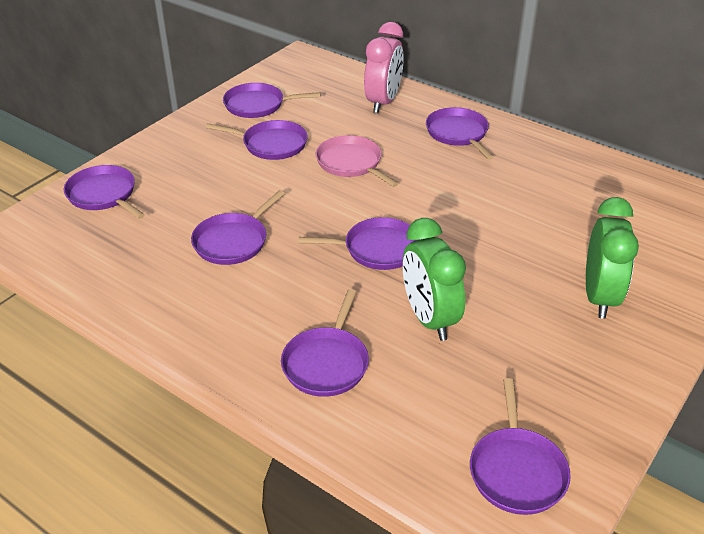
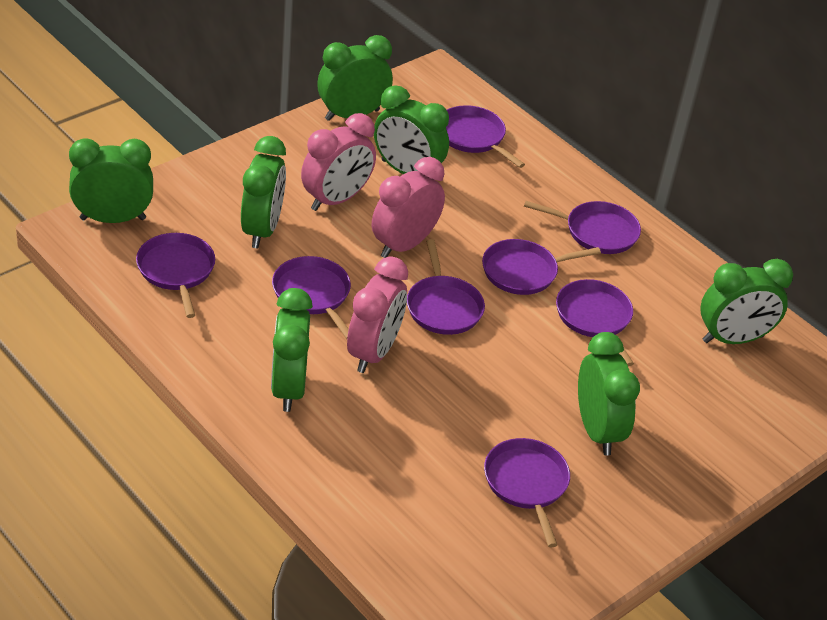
green clock: 2 -> 7
pink clock: 1 -> 3
pink pan: 1 -> 0

